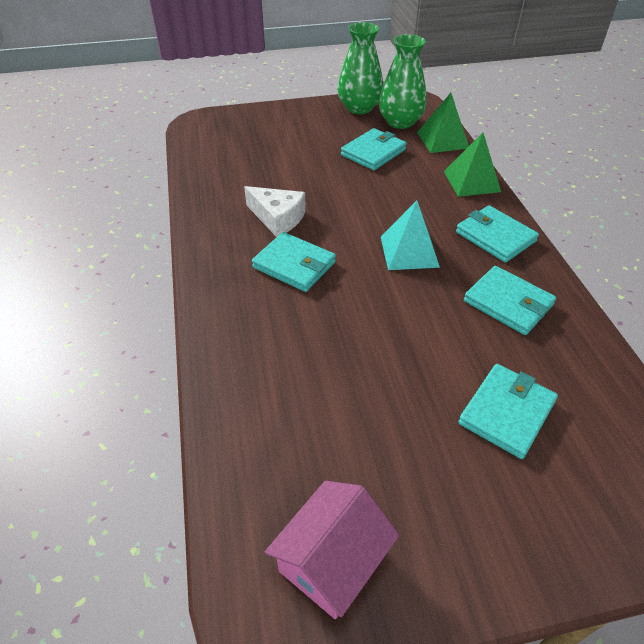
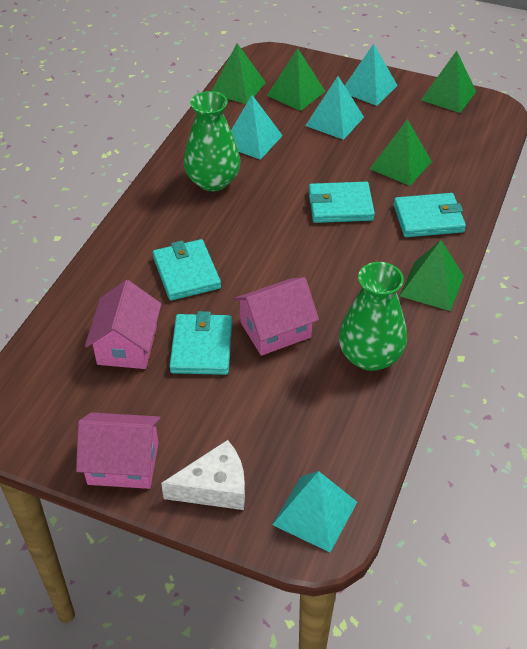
green pyramid: 2 -> 5
pink house: 1 -> 3
turquoise pyramid: 1 -> 4
turquoise wallet: 5 -> 4

